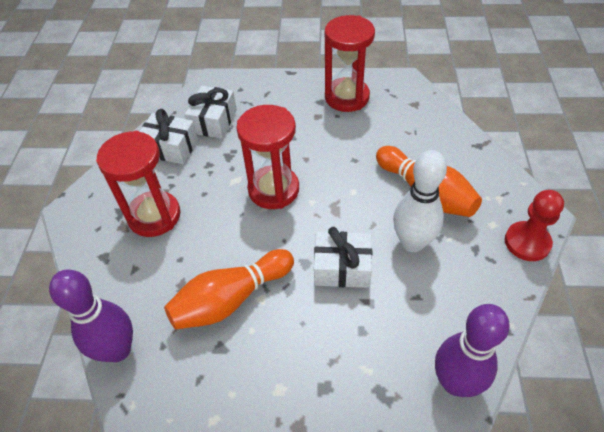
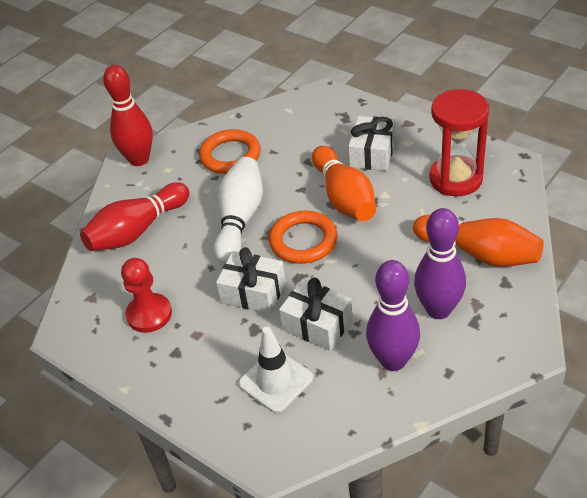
orange ring: 0 -> 2
red bowling pin: 0 -> 2
red hourglass: 3 -> 1
white traffic cone: 0 -> 1

